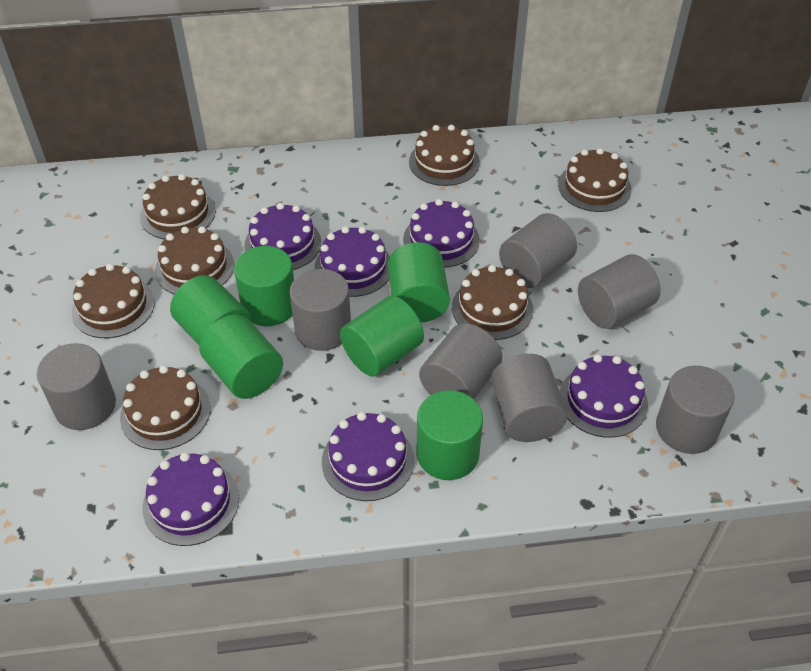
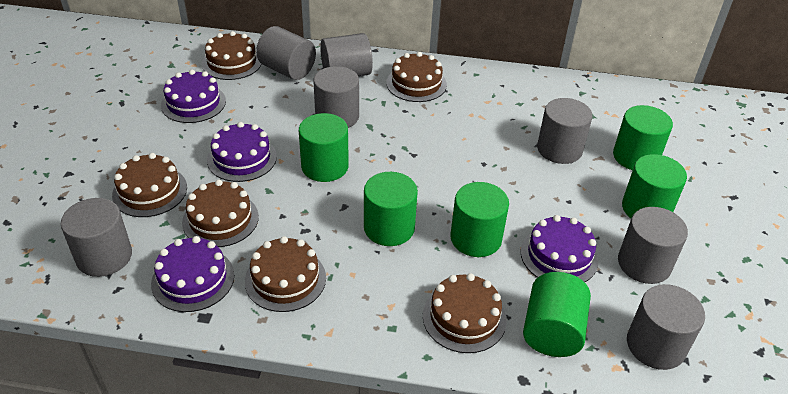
brown cake: 7 -> 6
purple cake: 6 -> 4

